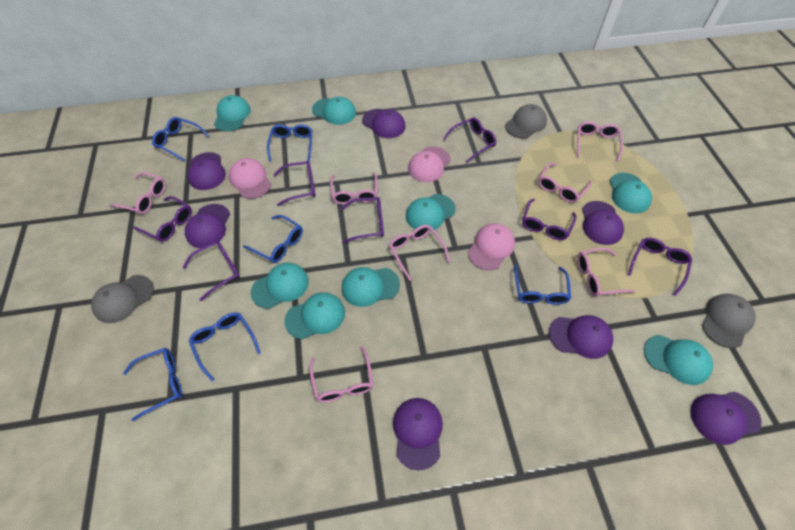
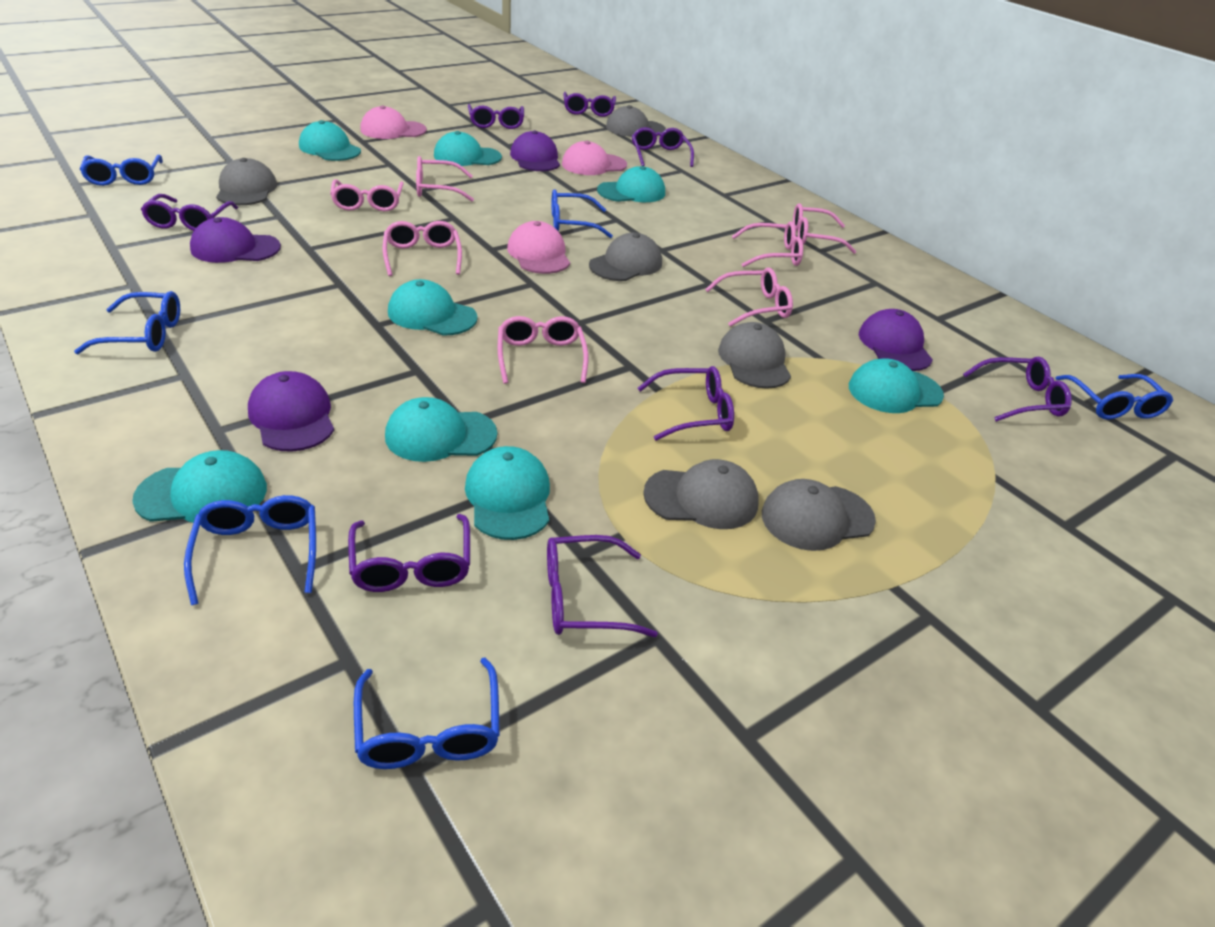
grey cap: 3 -> 6
purple cap: 7 -> 4
purple glasses: 7 -> 8

